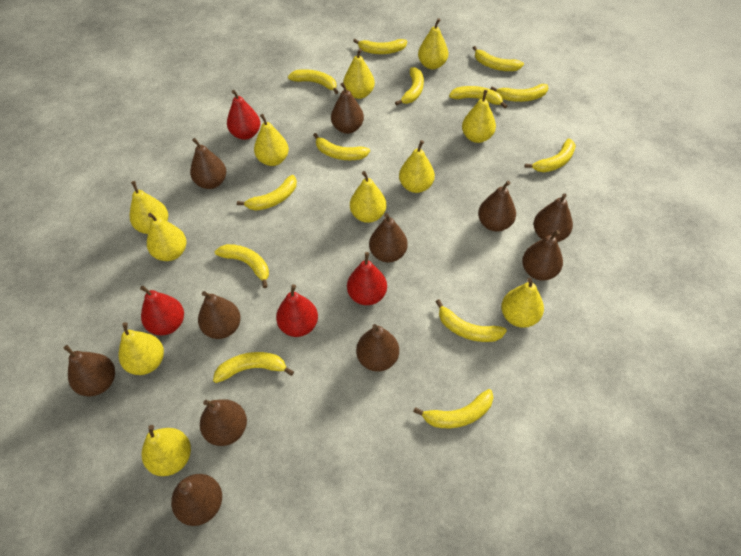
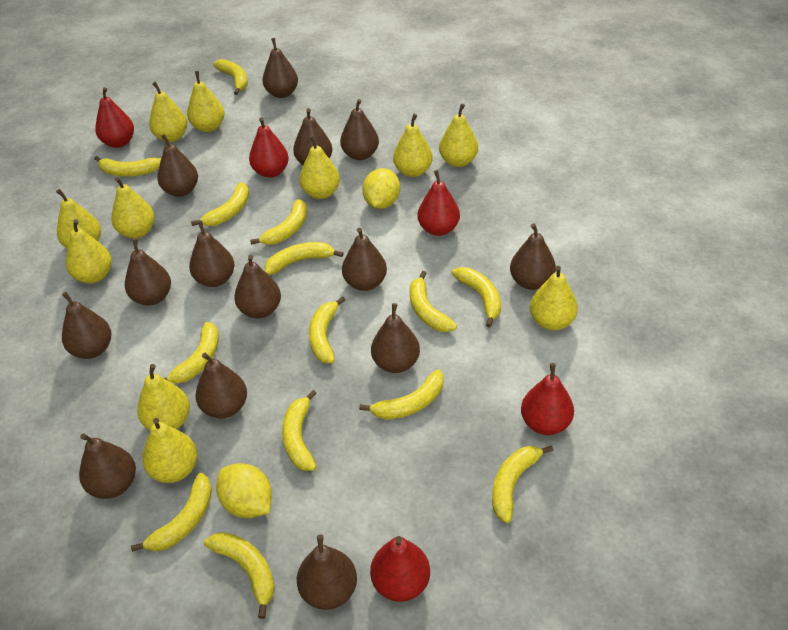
brown pear: 11 -> 14
red pear: 4 -> 5
yellow banana: 13 -> 14
yellow lemon: 0 -> 2

